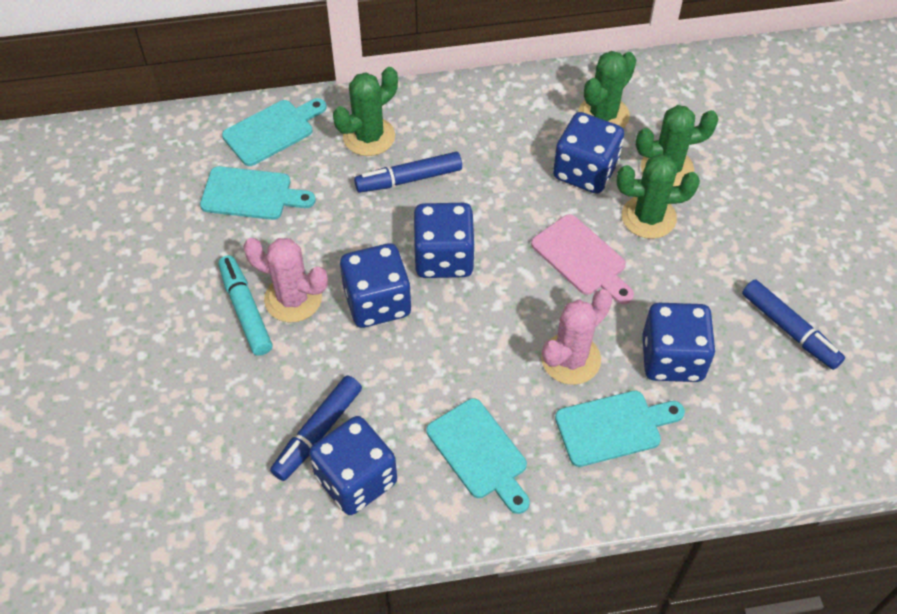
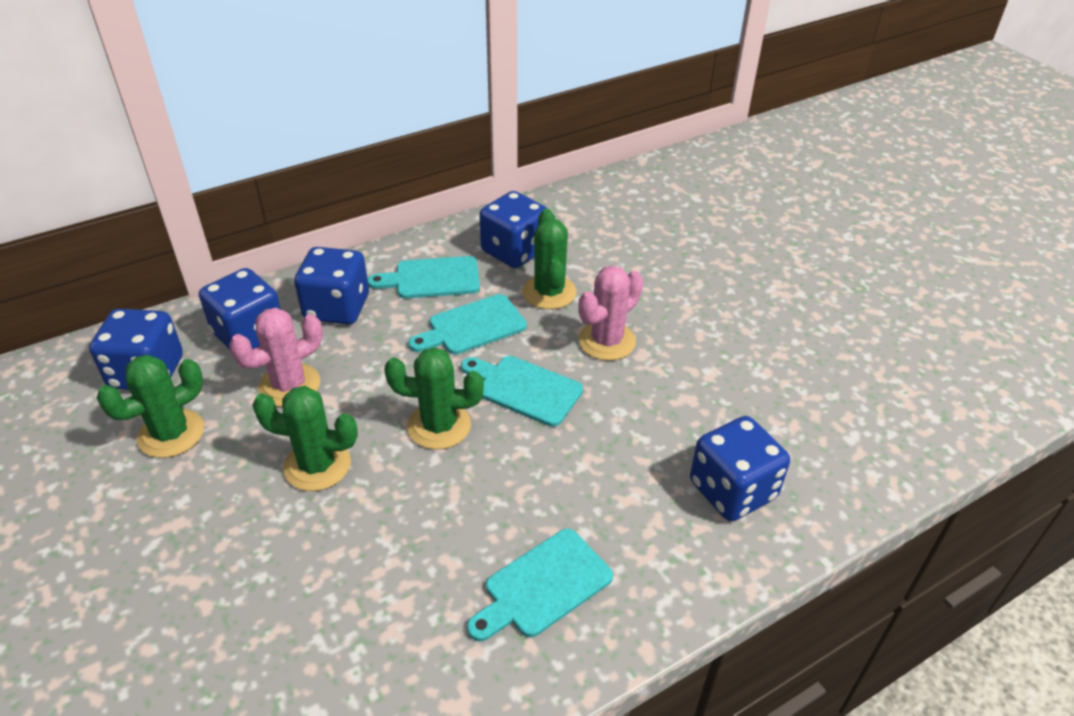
blue marker: 3 -> 0
pink cutting board: 1 -> 0
turquoise marker: 1 -> 0

